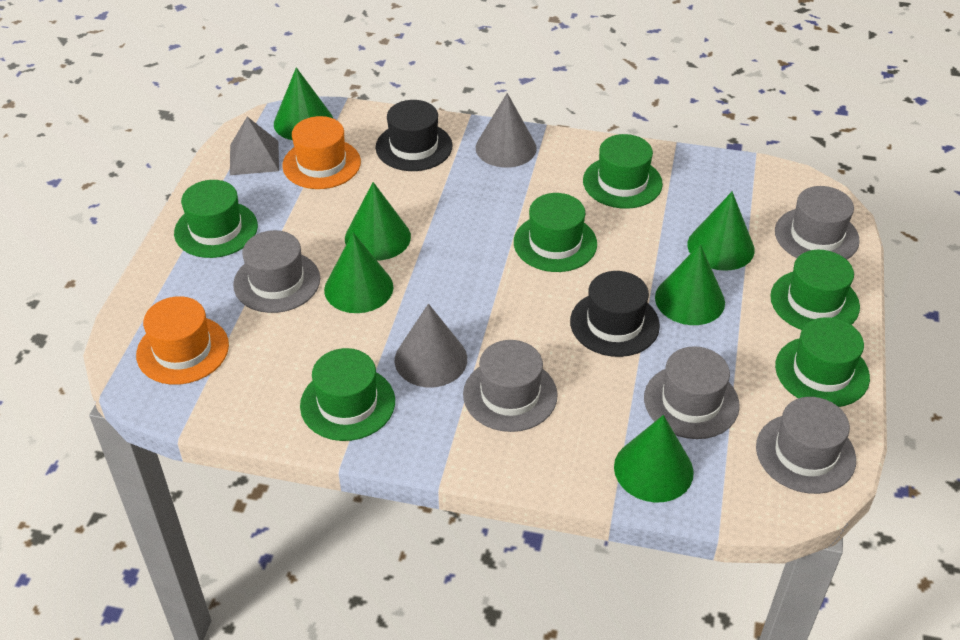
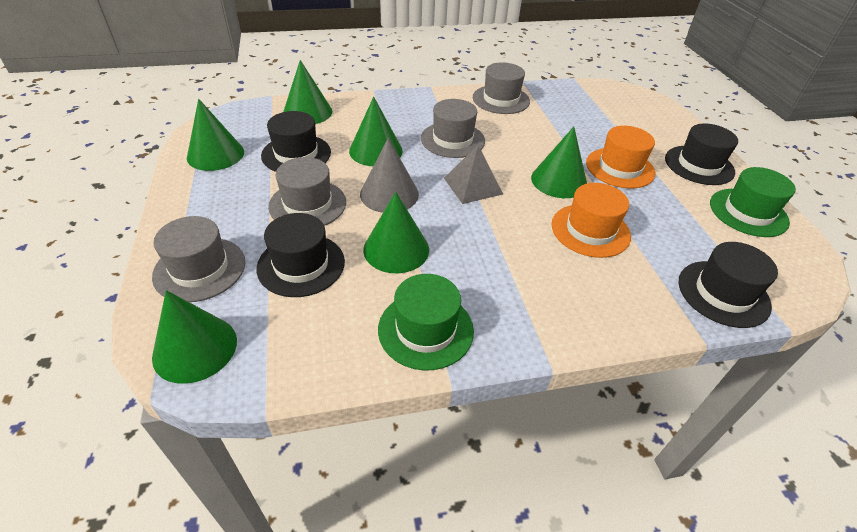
black hat: 2 -> 4
green hat: 6 -> 2
grey cone: 2 -> 1
grey hat: 5 -> 4

